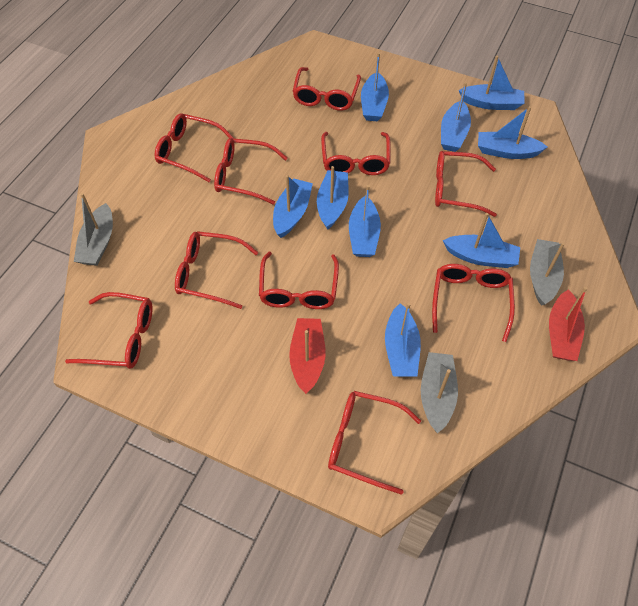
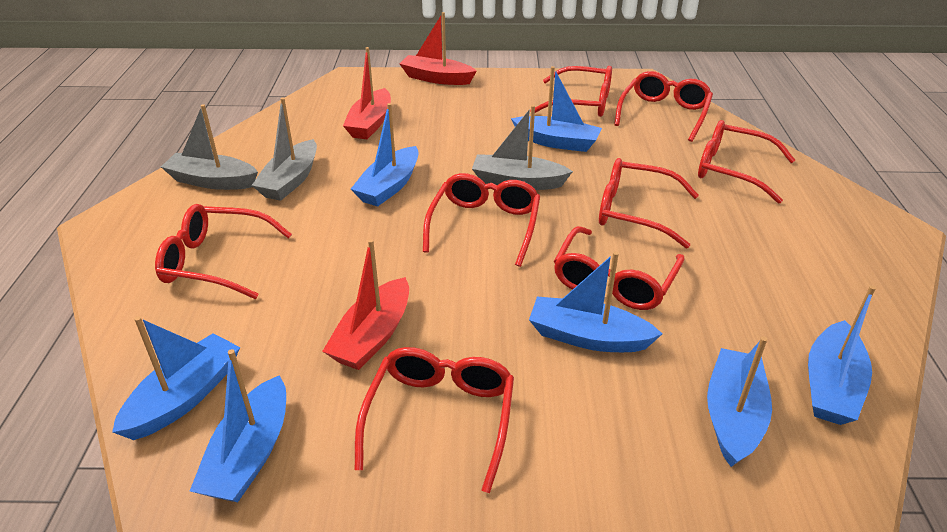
blue boat: 9 -> 7
red boat: 2 -> 3
red glasses: 10 -> 8

